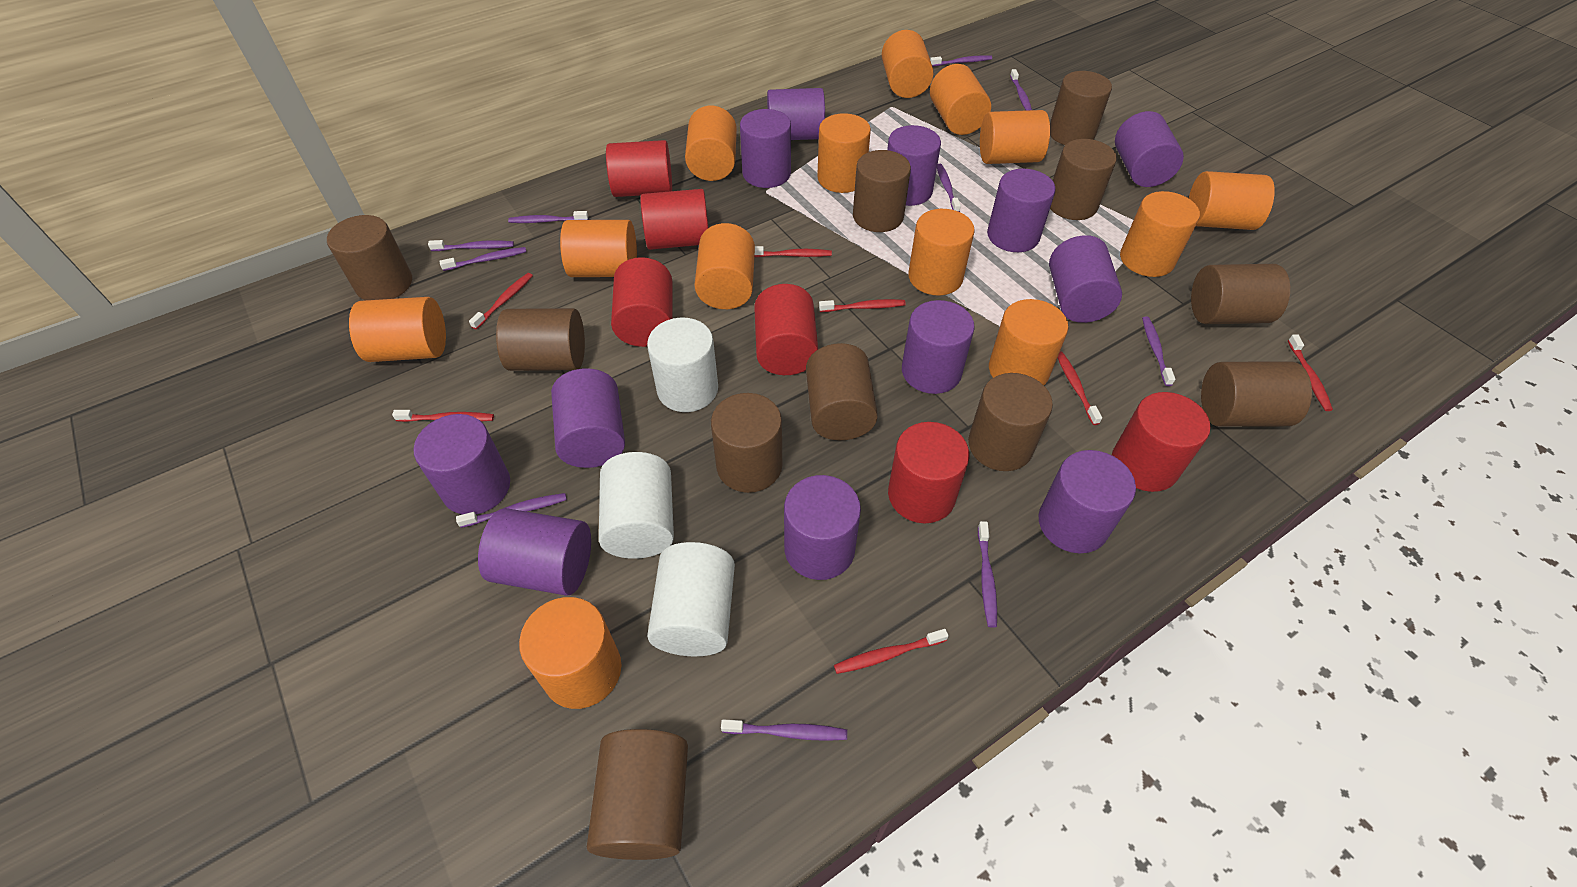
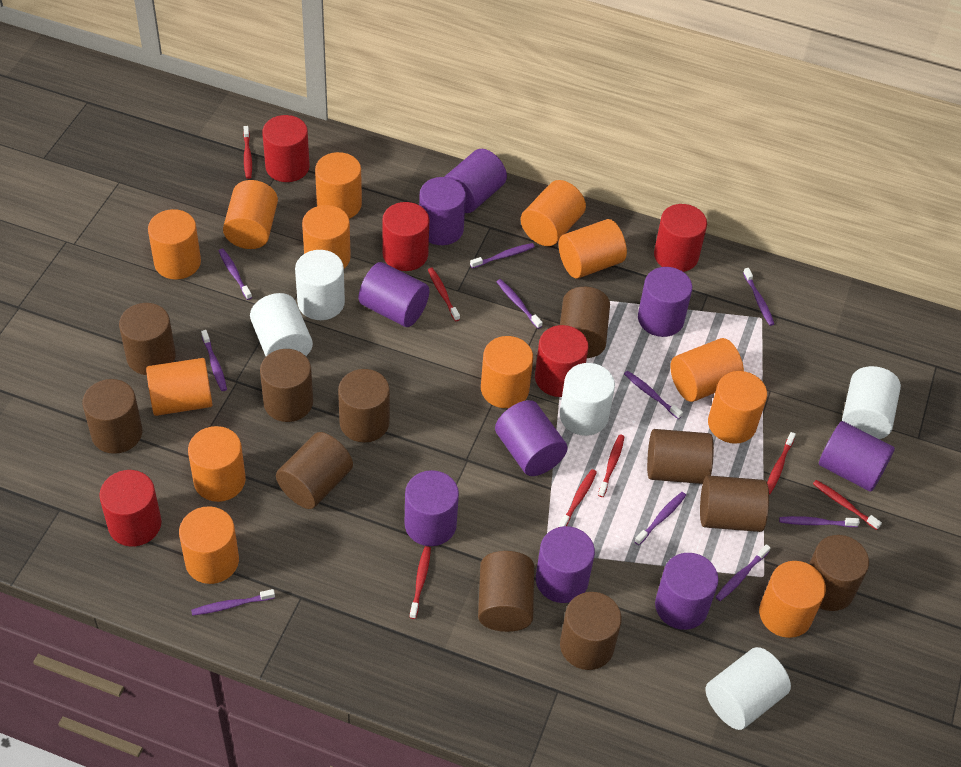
purple cylinder: 12 -> 9
red cylinder: 6 -> 5
white cylinder: 3 -> 5

